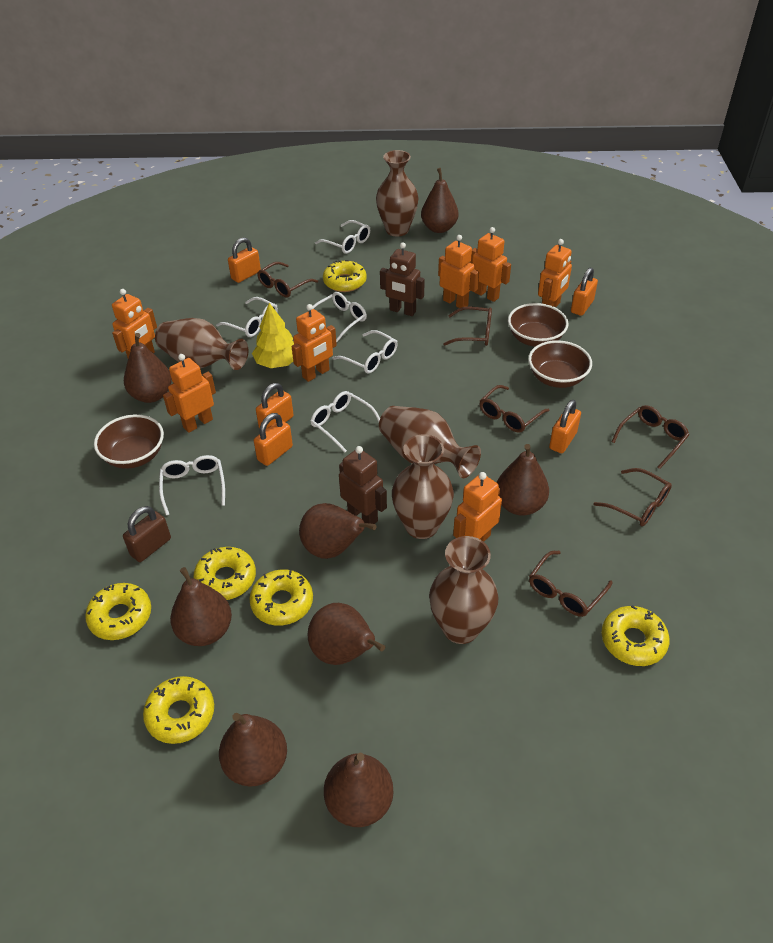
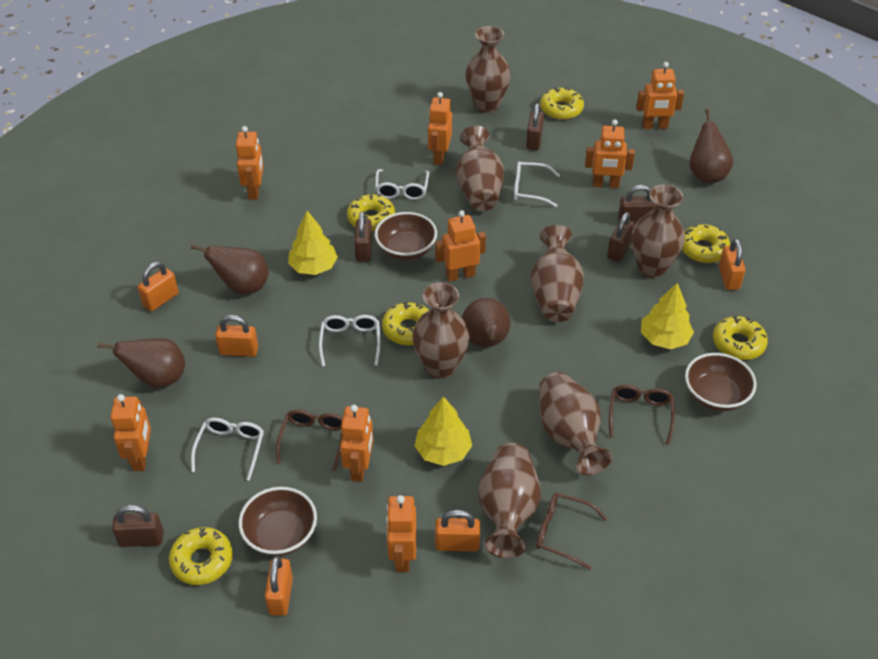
brown glasses: 6 -> 3
brown padlock: 1 -> 5
brown pear: 8 -> 4
brown robot: 2 -> 0
brown vase: 5 -> 7
orange robot: 7 -> 8
white glasses: 6 -> 4
yellow tree: 1 -> 3

